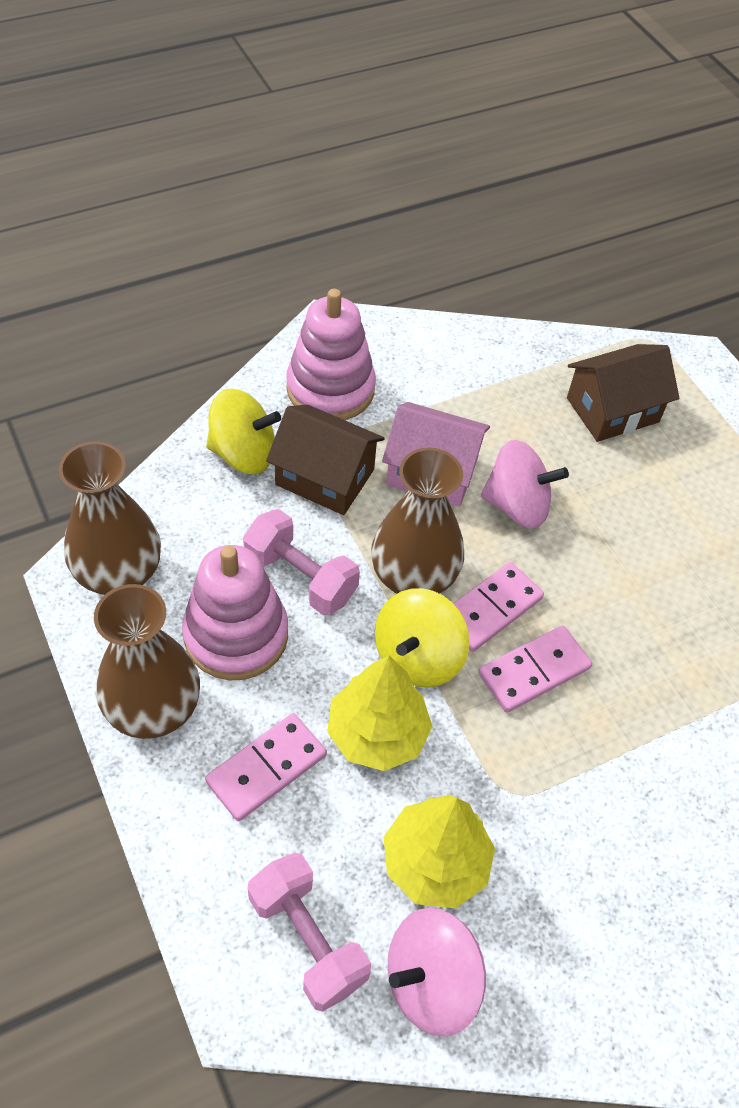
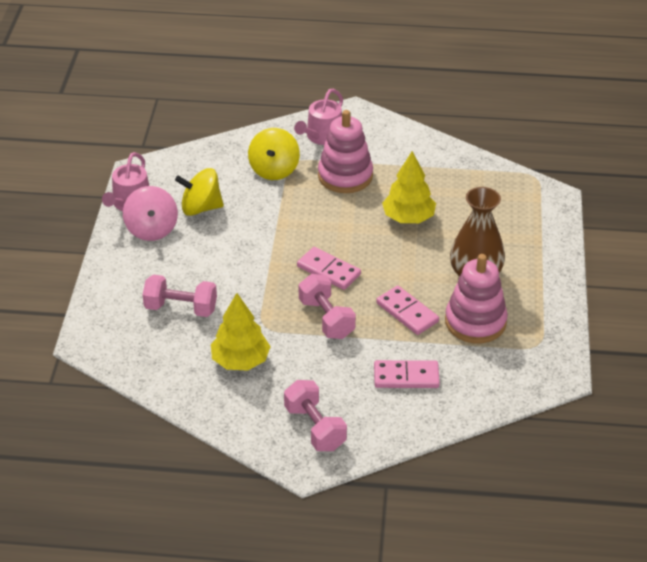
brown house: 2 -> 0
brown vase: 3 -> 1
pink dumbbell: 2 -> 3
pink house: 1 -> 0
pink spinning top: 2 -> 1
pink watering can: 0 -> 2

